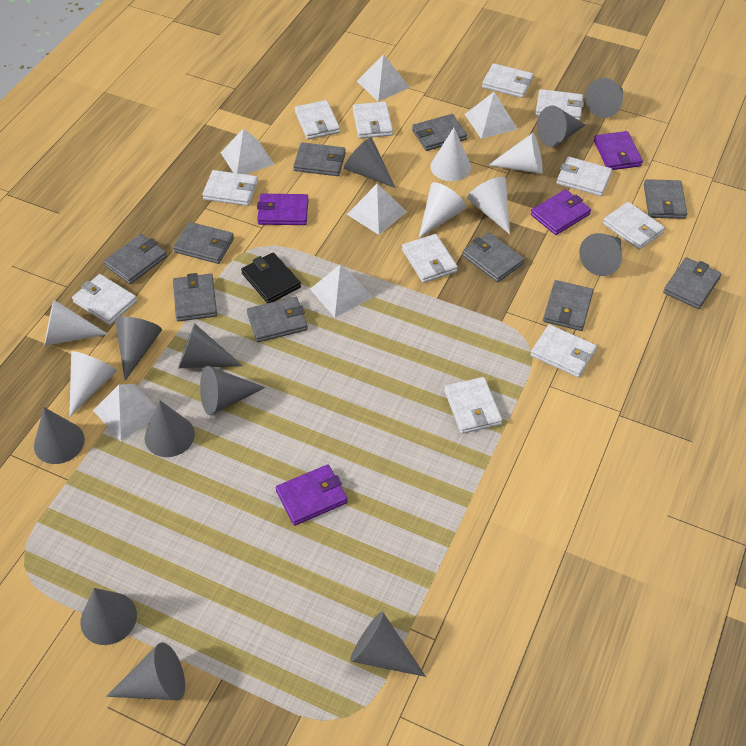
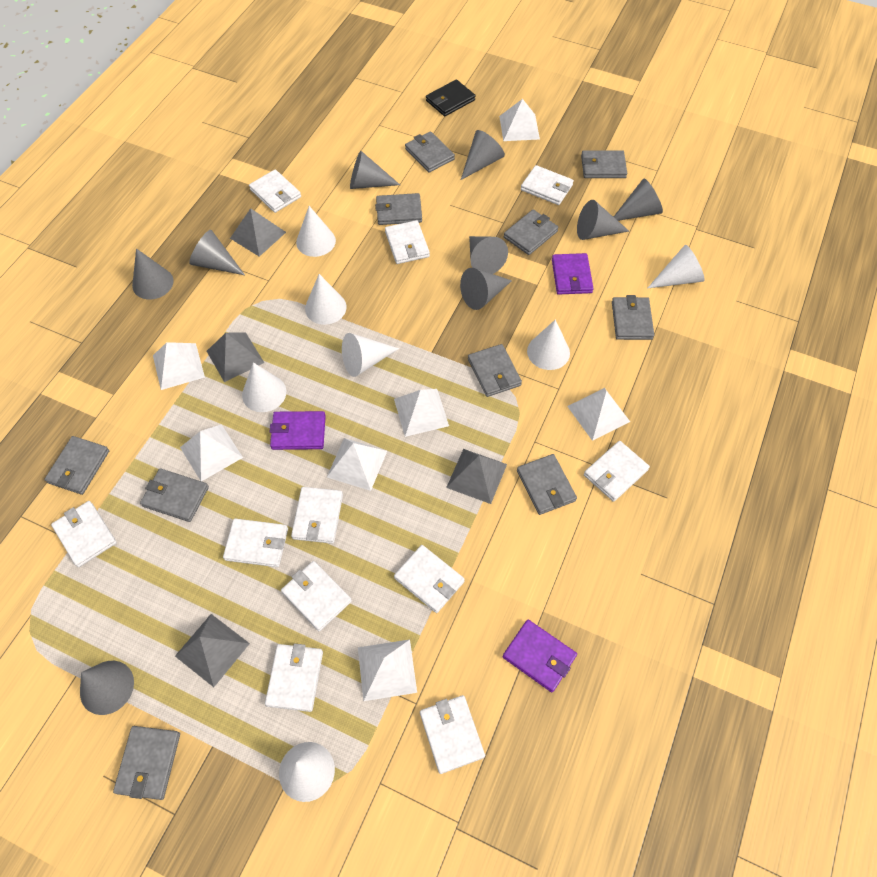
grey cone: 12 -> 9
grey pyramid: 0 -> 4
purple wallet: 4 -> 3
white cone: 6 -> 7
white pyramid: 6 -> 7

